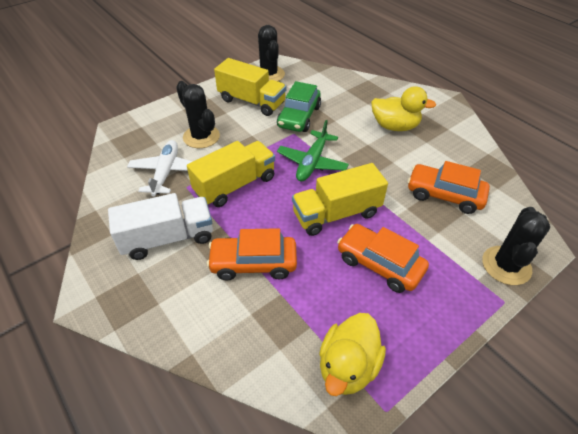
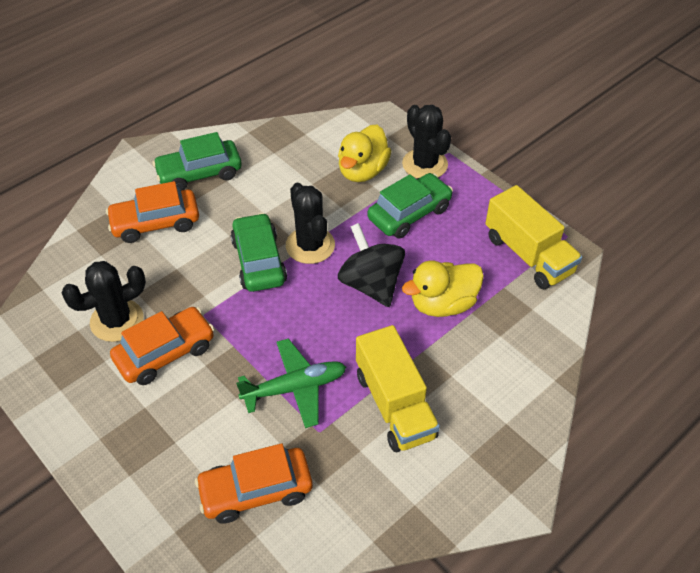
black spinning top: 0 -> 1
green car: 1 -> 3
white plane: 1 -> 0
white truck: 1 -> 0
yellow truck: 3 -> 2

